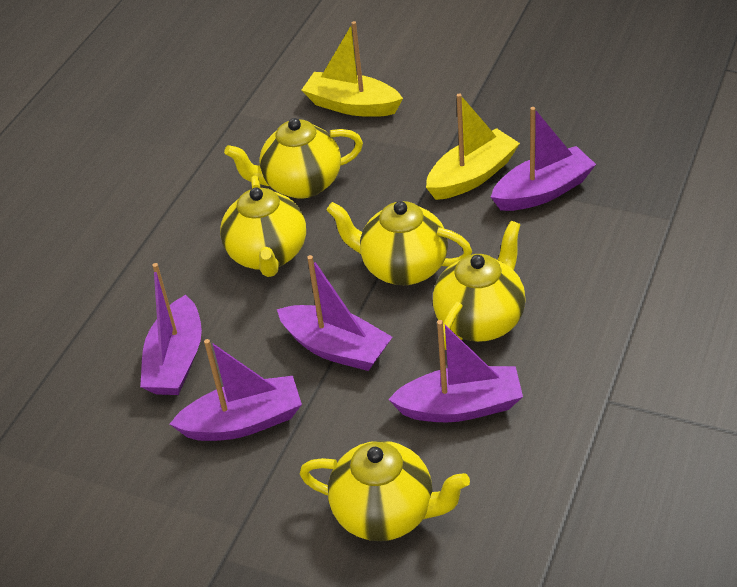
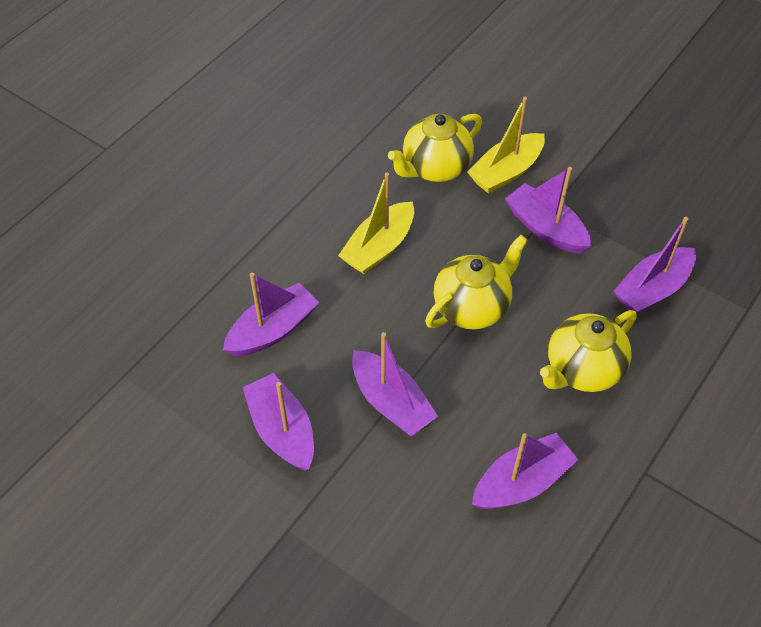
purple boat: 5 -> 6
yellow teapot: 5 -> 3

